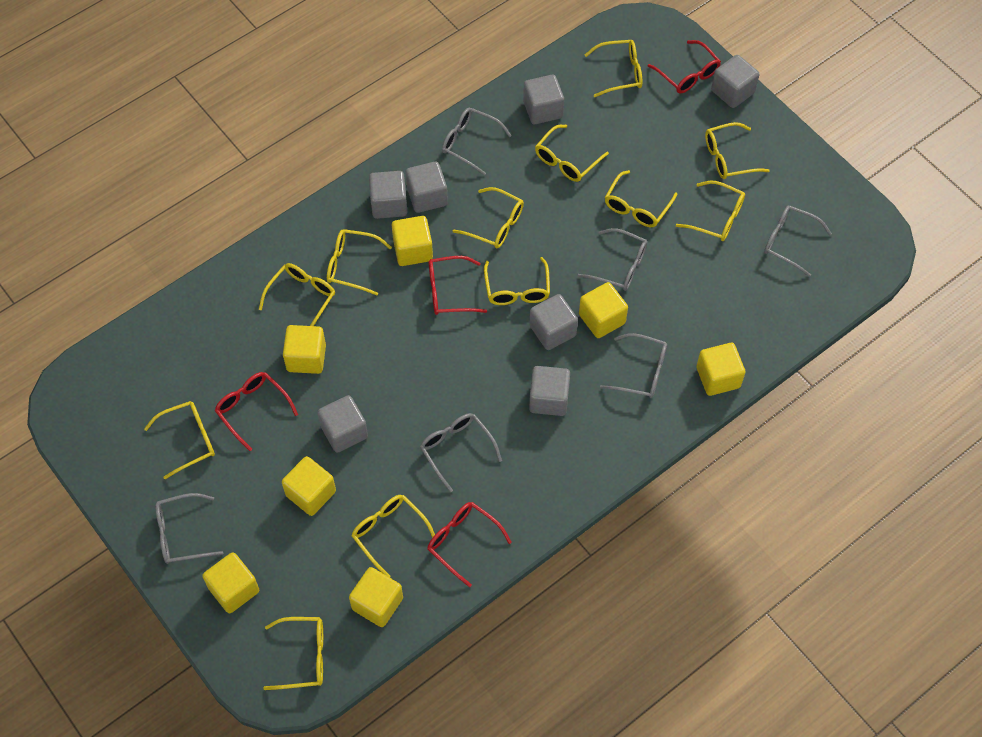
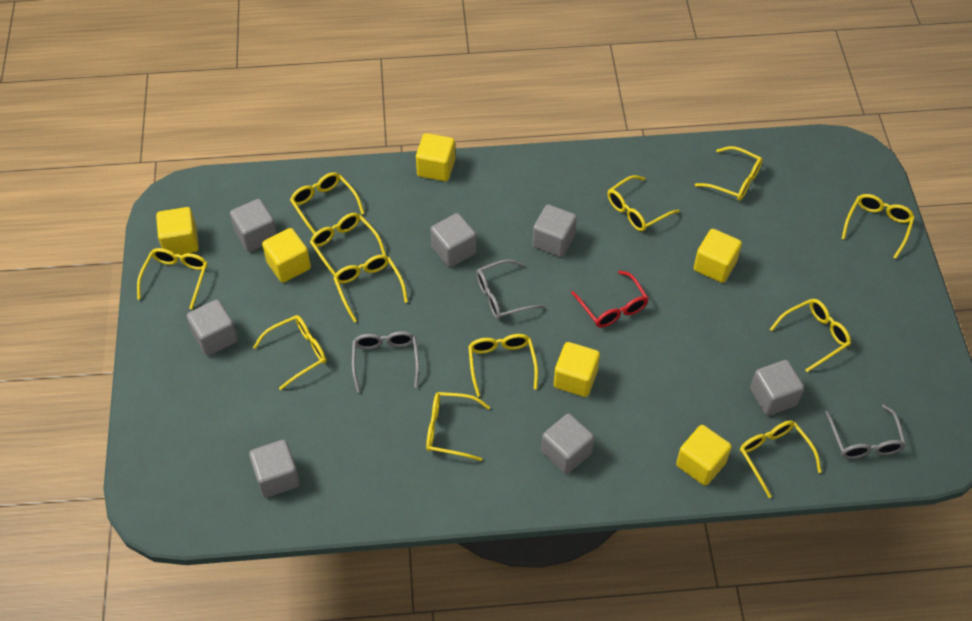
grey glasses: 6 -> 3
red glasses: 4 -> 1
yellow cube: 7 -> 6

